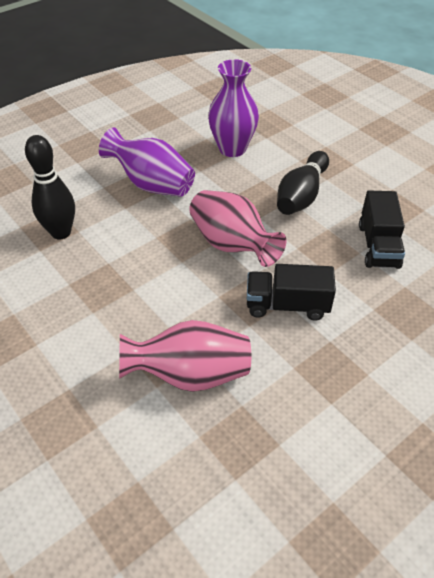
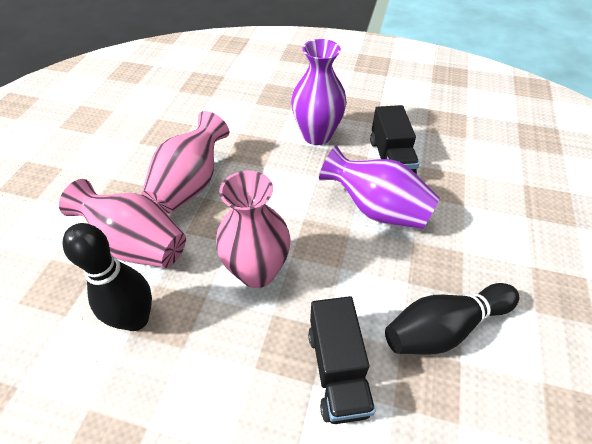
pink vase: 2 -> 3

